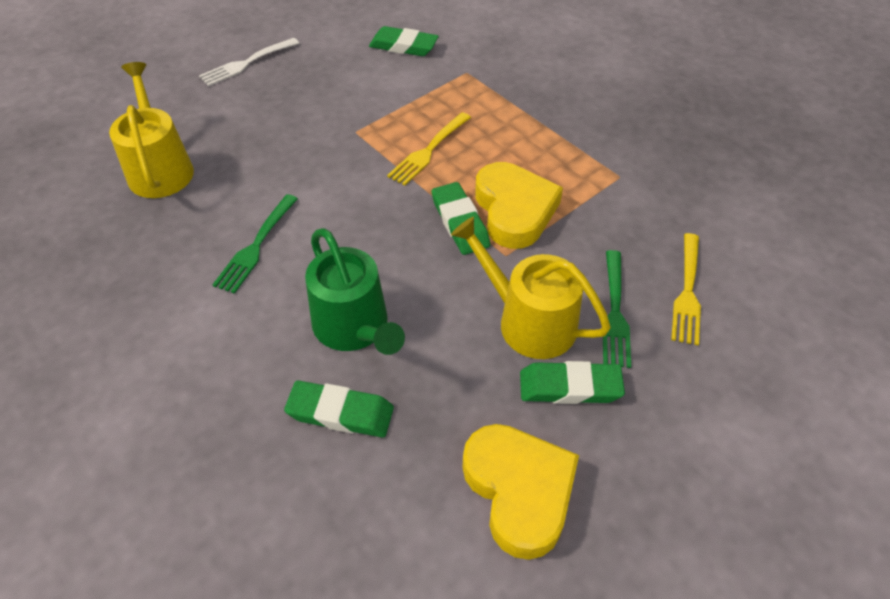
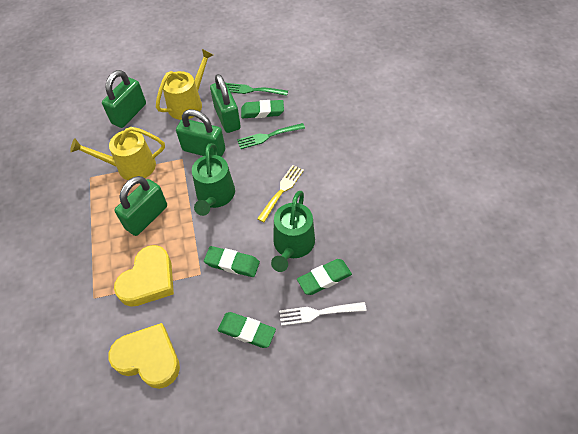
green padlock: 0 -> 4
green watering can: 1 -> 2
yellow fork: 2 -> 1

